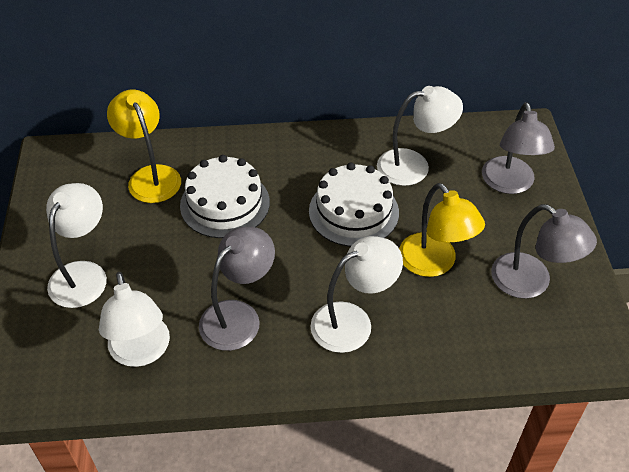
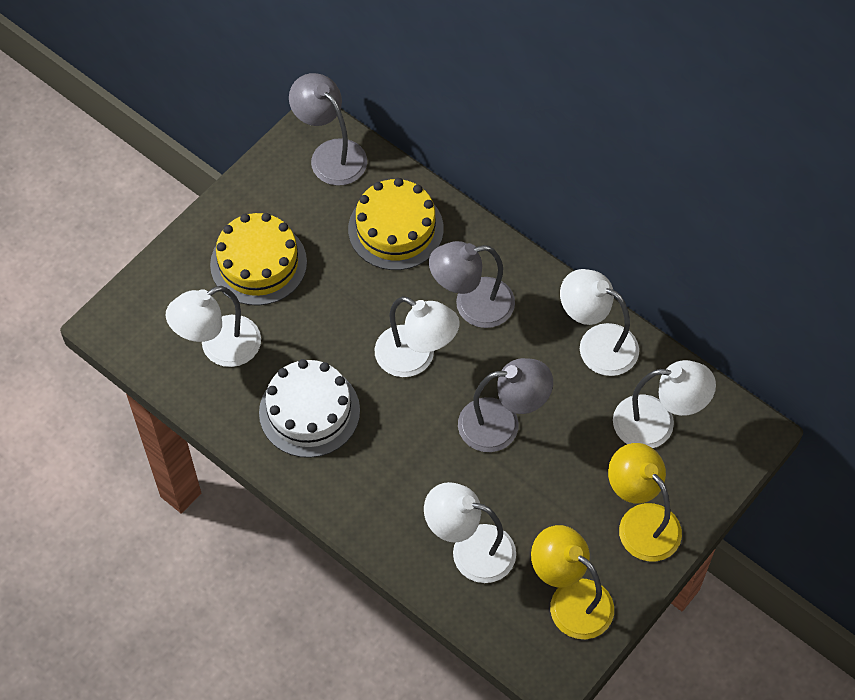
white cake: 2 -> 1
white lamp: 4 -> 5
yellow cake: 0 -> 2

